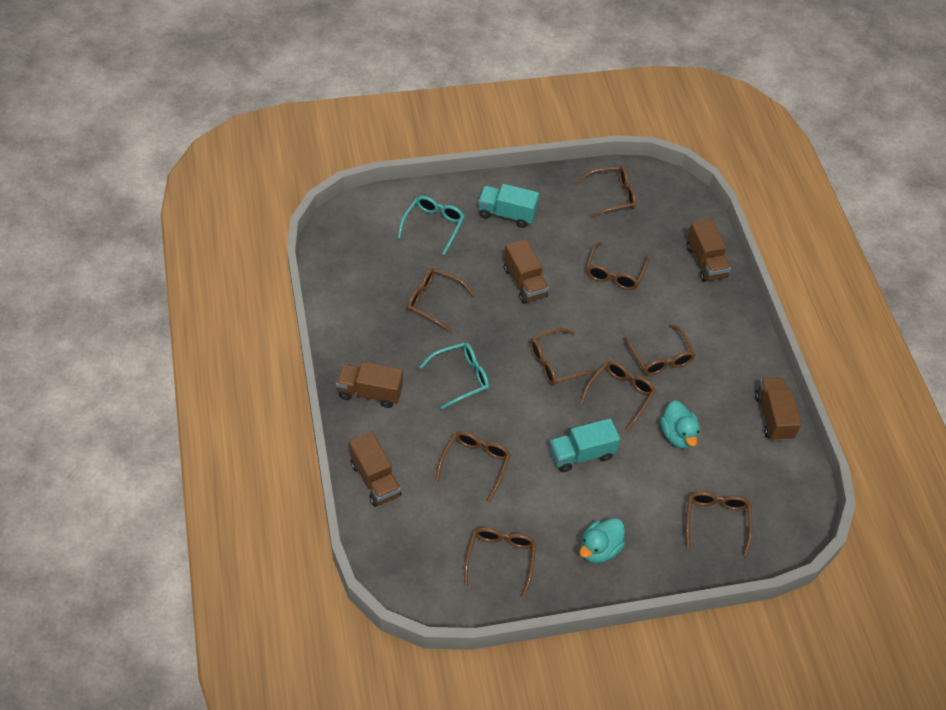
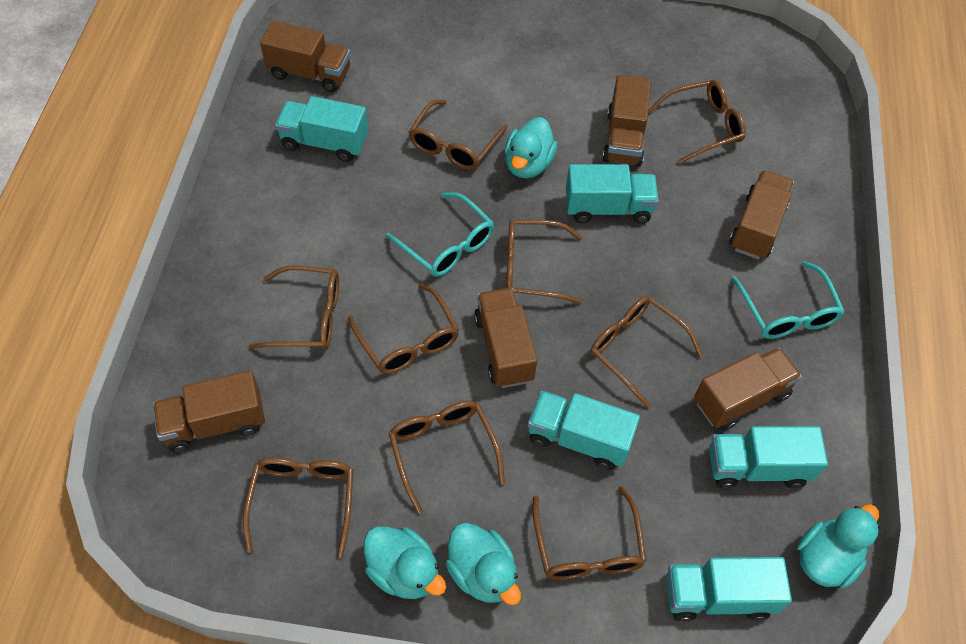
brown truck: 5 -> 6
turquoise duck: 2 -> 4
turquoise truck: 2 -> 5

